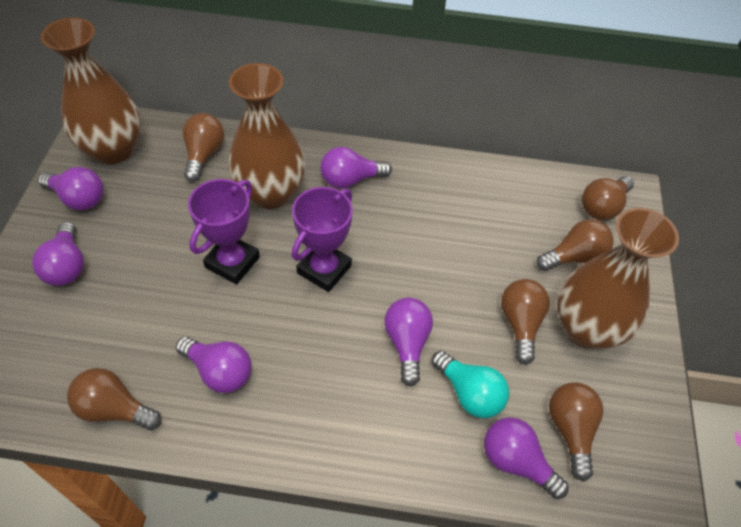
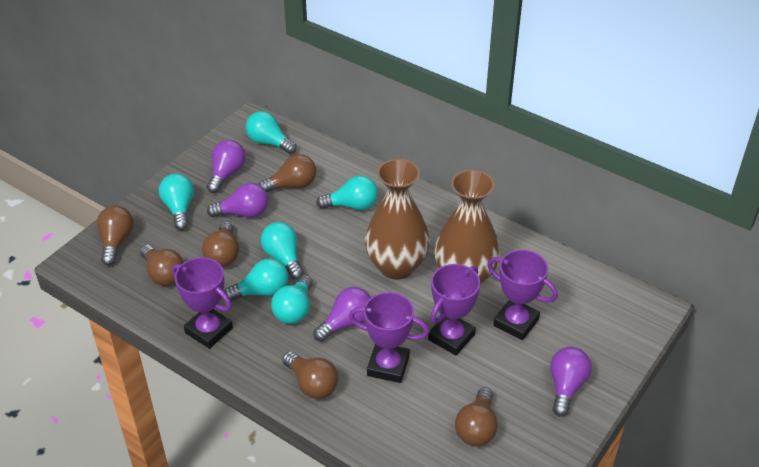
brown vase: 3 -> 2
purple light bulb: 6 -> 4
purple trophy: 2 -> 4
turquoise light bulb: 1 -> 6

